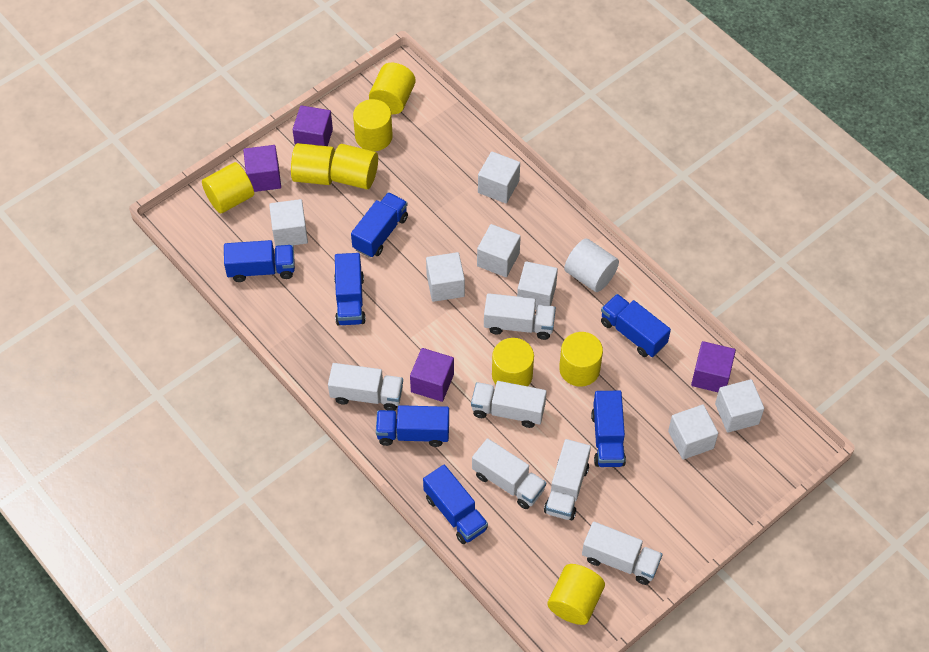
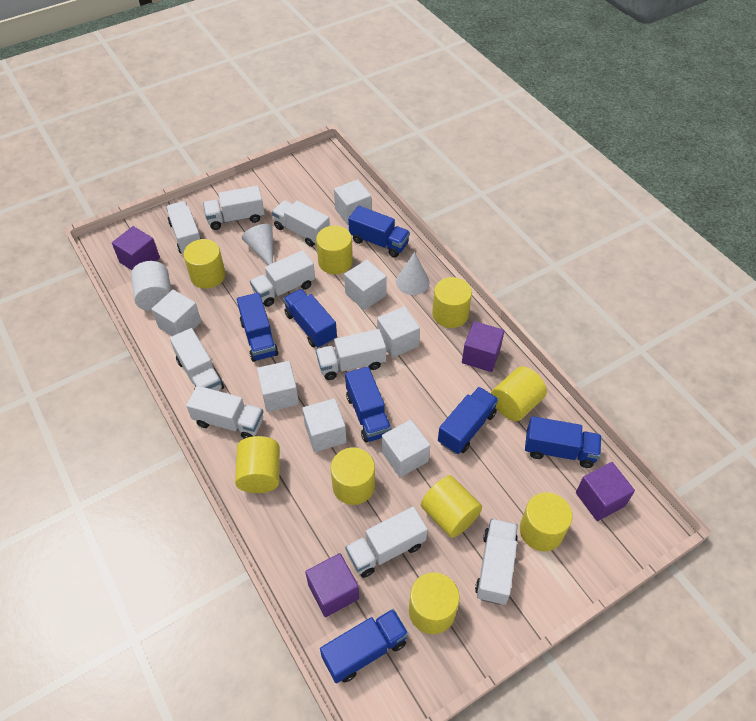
white cone: 0 -> 2
white truck: 6 -> 9
yellow cylinder: 8 -> 9

